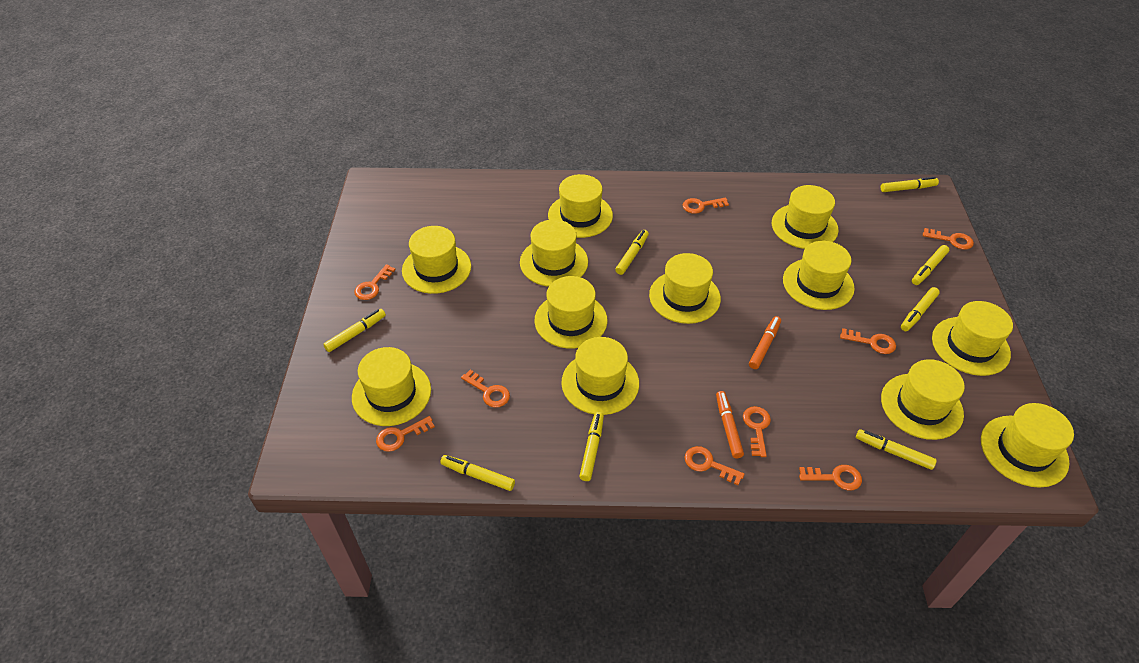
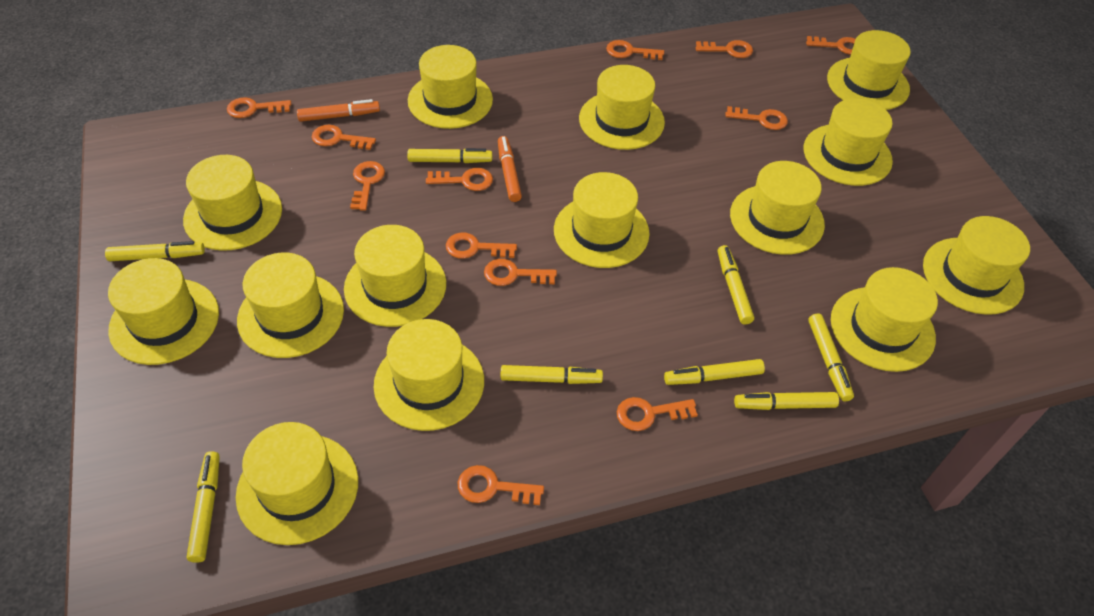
orange key: 9 -> 12
yellow hat: 12 -> 14

